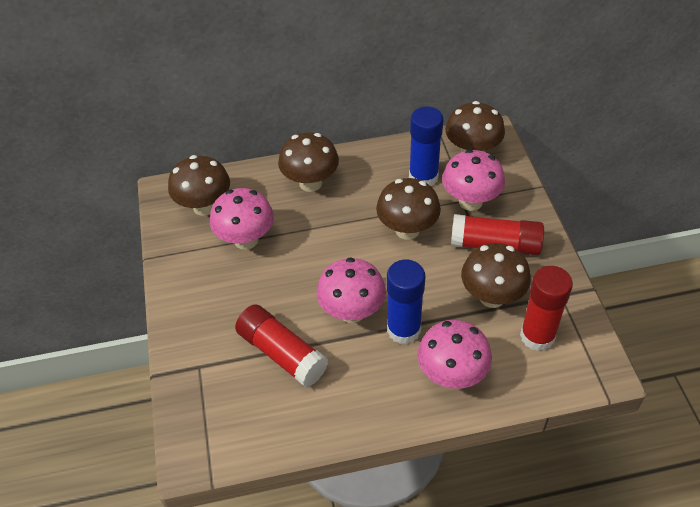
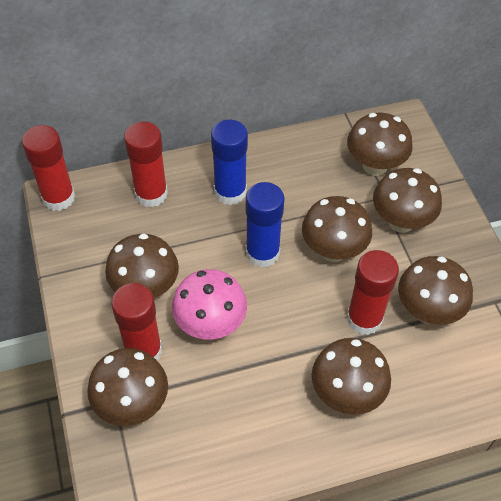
brown mushroom: 5 -> 7
pink mushroom: 4 -> 1
red glue stick: 3 -> 4

